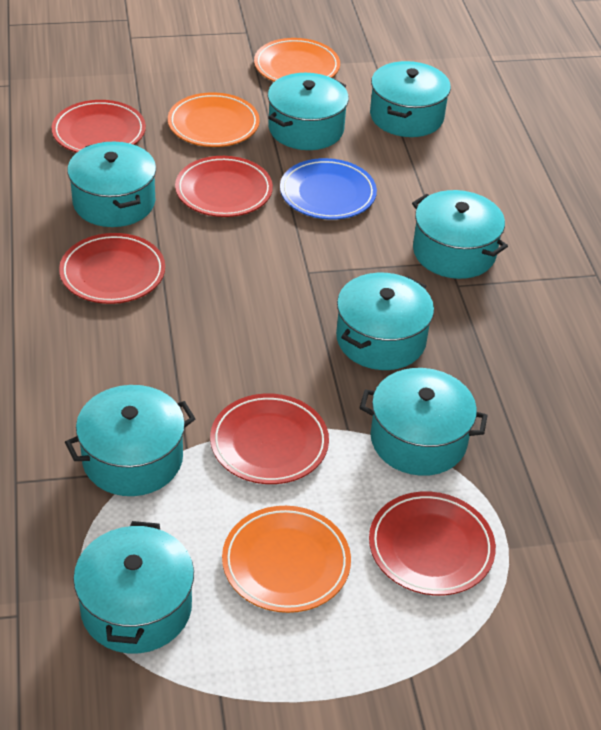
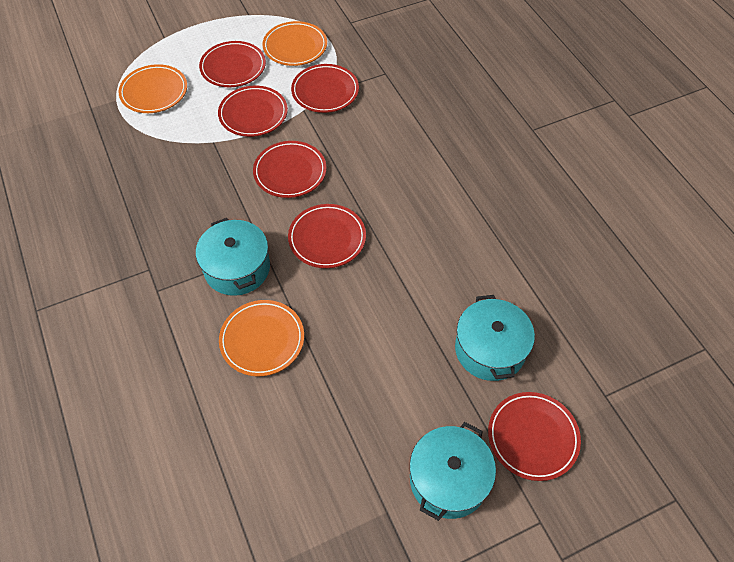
blue plate: 1 -> 0
red plate: 5 -> 6
turquoise pot: 8 -> 3

